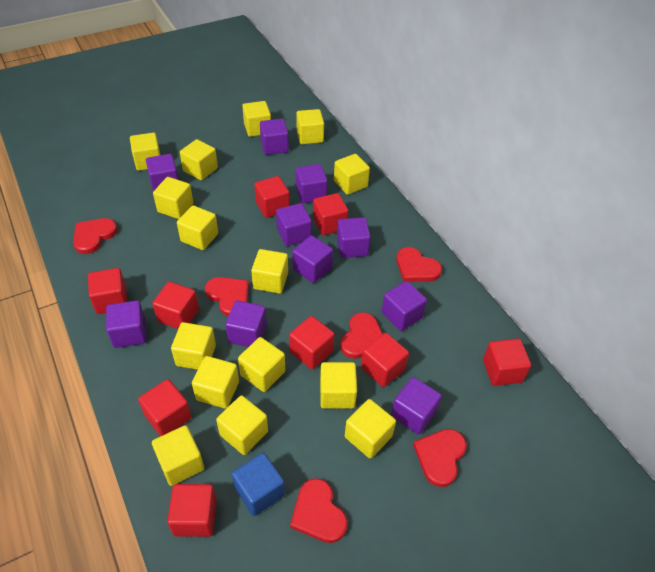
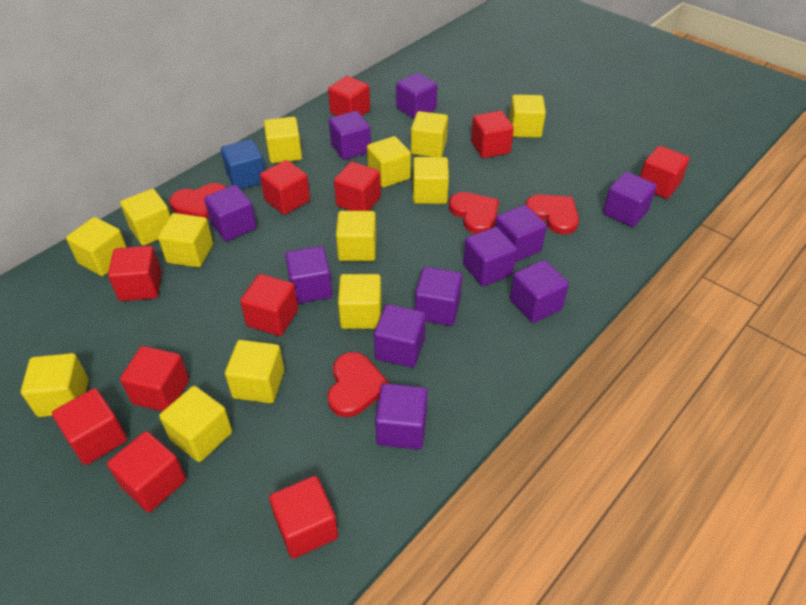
purple cube: 10 -> 11
red cube: 9 -> 11
red heart: 6 -> 4
yellow cube: 15 -> 13

